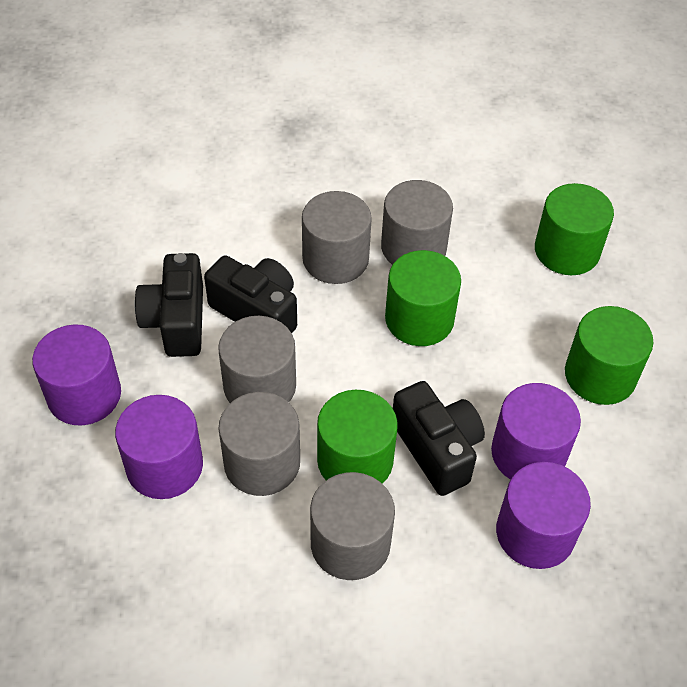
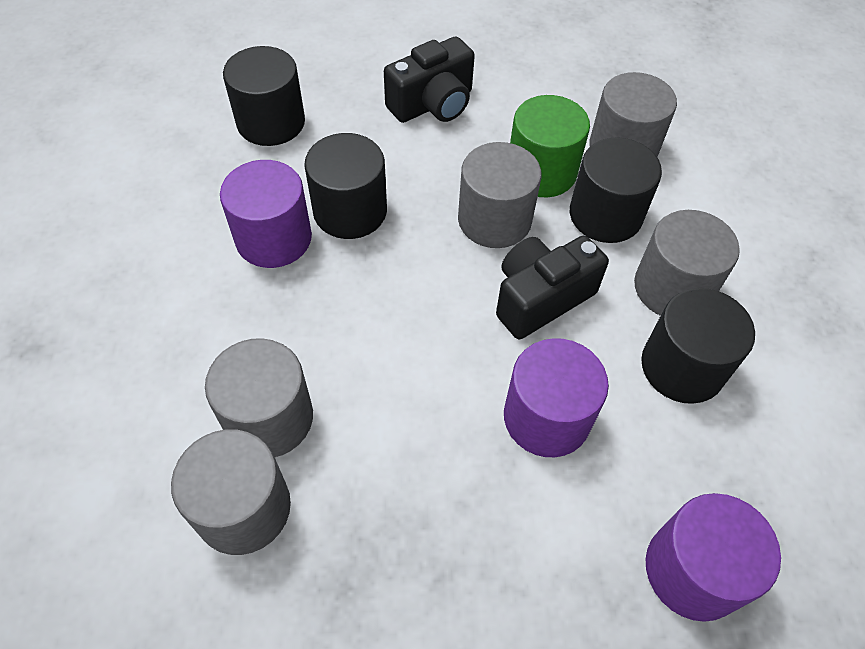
black camera: 3 -> 2
black cylinder: 0 -> 4
green cylinder: 4 -> 1
purple cylinder: 4 -> 3

